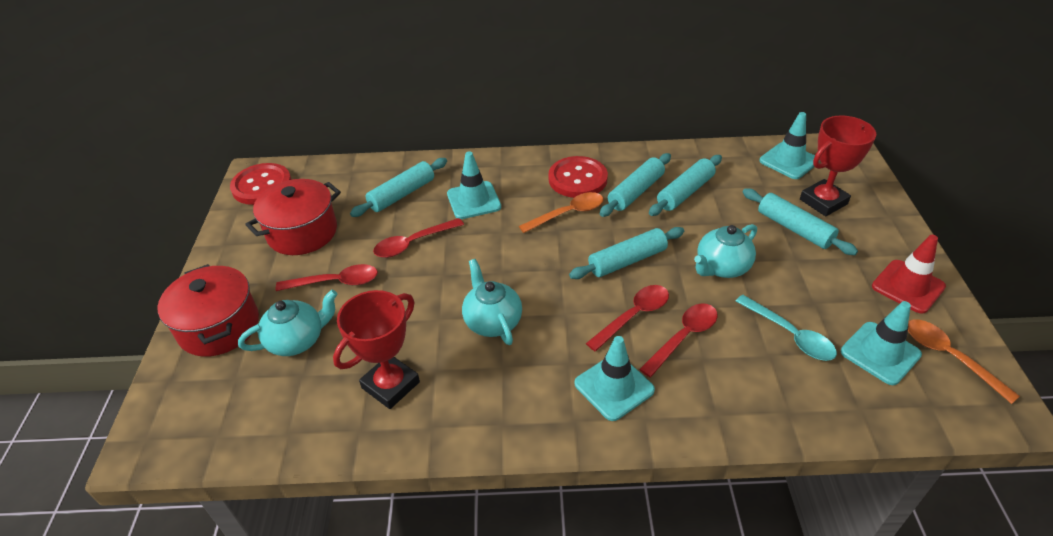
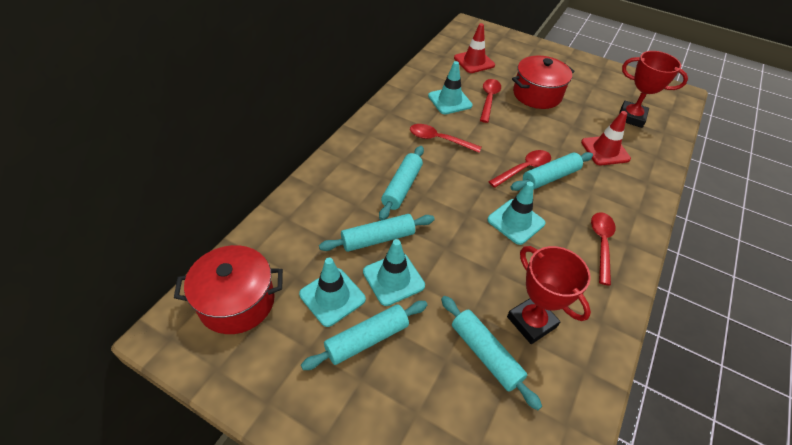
orange spoon: 2 -> 0
red button: 2 -> 0
red traffic cone: 1 -> 2
turquoise spoon: 1 -> 0
turquoise teapot: 3 -> 0

